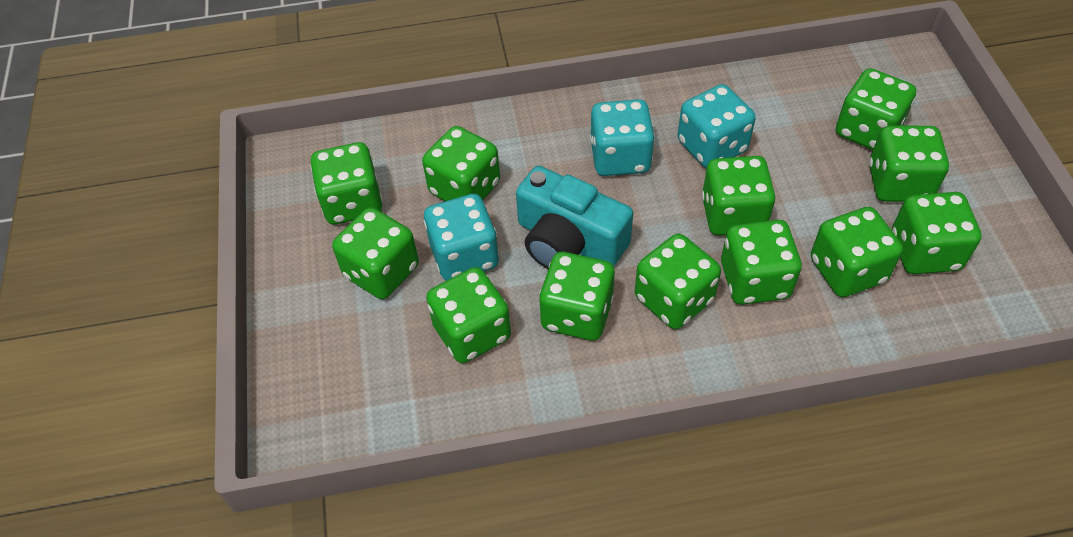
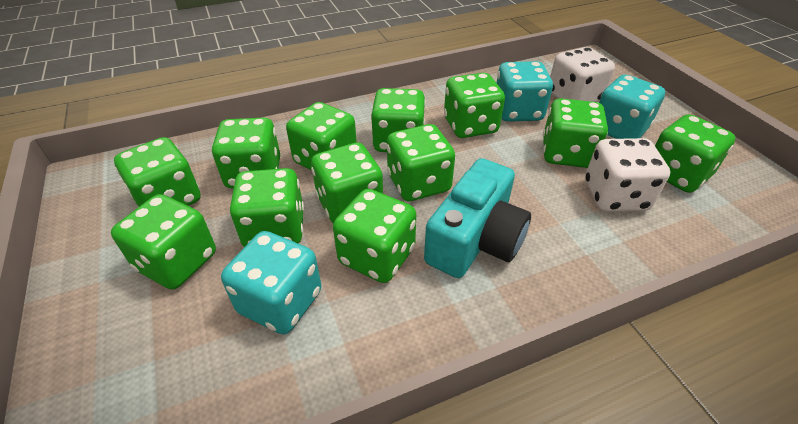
white dice: 0 -> 2

